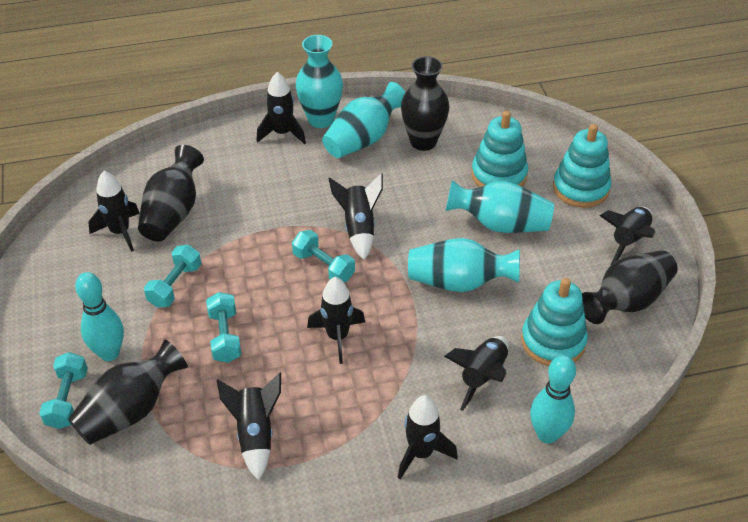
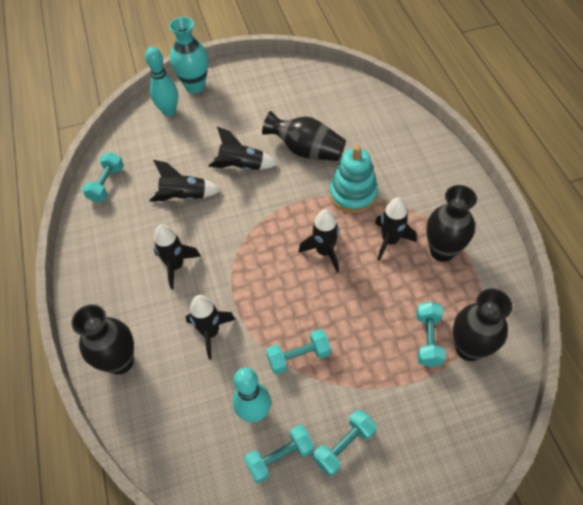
black rocket: 8 -> 6
turquoise dumbbell: 4 -> 5
turquoise stacking toy: 3 -> 1
turquoise vase: 4 -> 1

